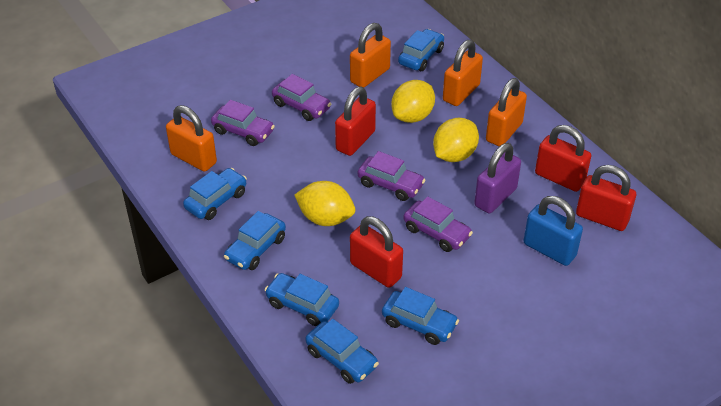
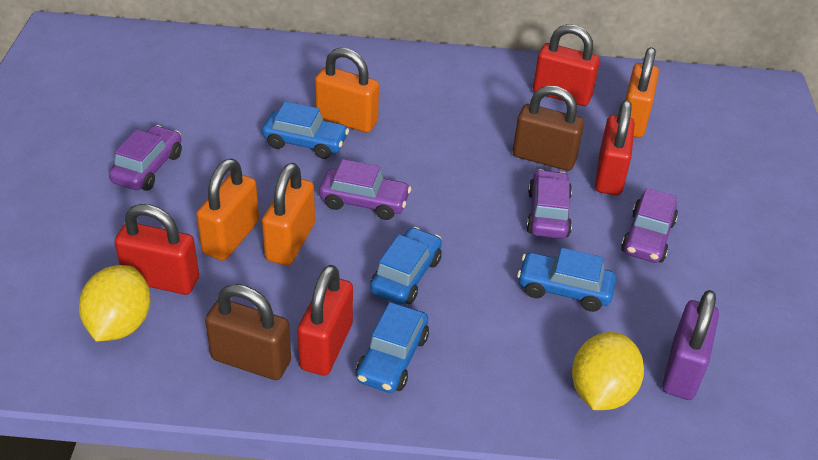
blue car: 6 -> 4
blue padlock: 1 -> 0
brown padlock: 0 -> 2
yellow lemon: 3 -> 2

